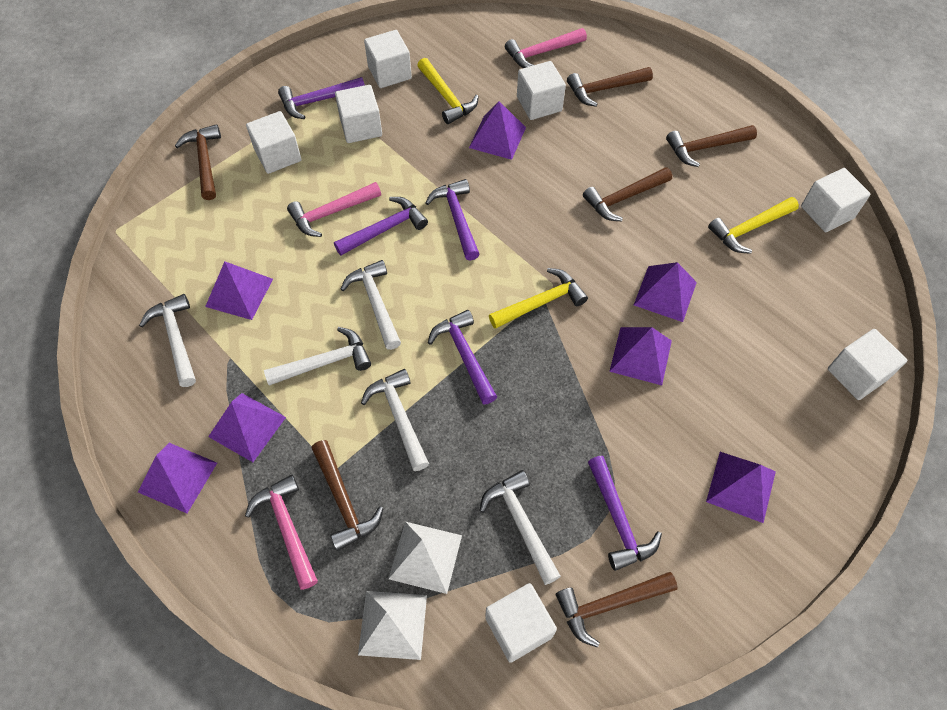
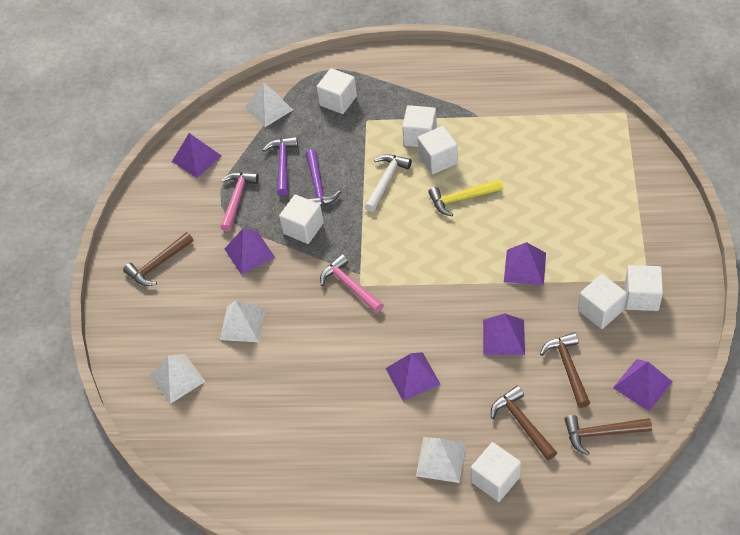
brown hammer: 6 -> 4
pink hammer: 3 -> 2
purple hammer: 5 -> 2
purple pyramid: 7 -> 6
white hammer: 5 -> 1
white pyramid: 2 -> 4
yellow hammer: 3 -> 1

